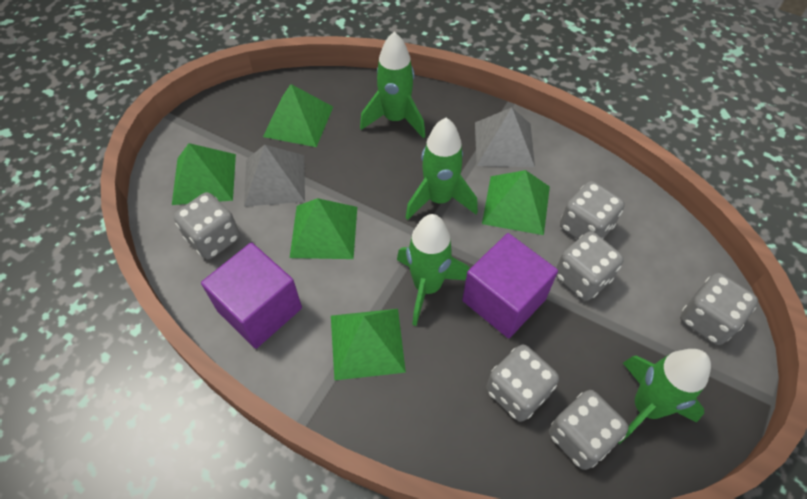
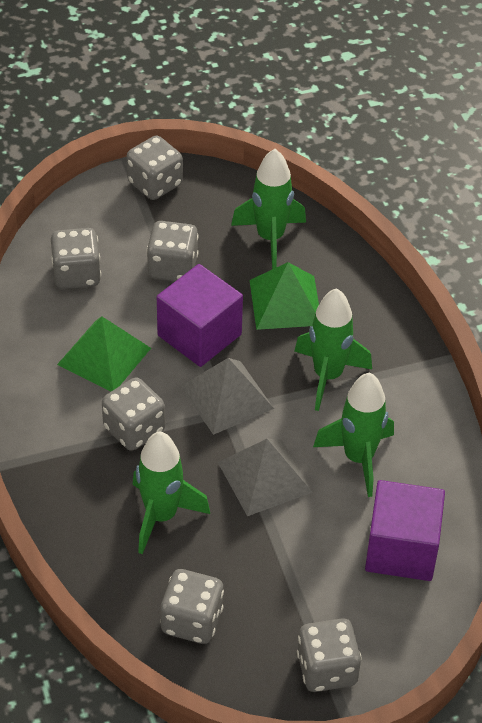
green pyramid: 5 -> 2

